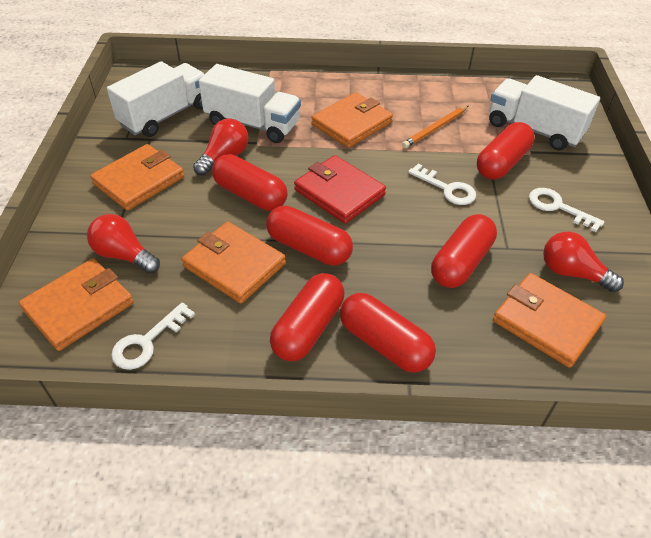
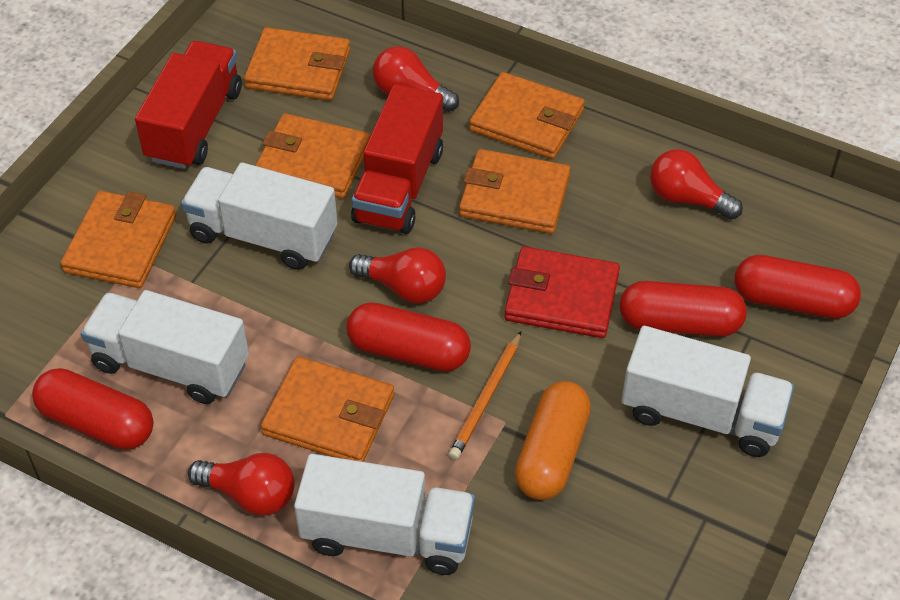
orange capsule: 0 -> 1
orange wallet: 5 -> 6
red capsule: 6 -> 4
red light bulb: 3 -> 4
red truck: 0 -> 2
white key: 3 -> 0
white truck: 3 -> 4

